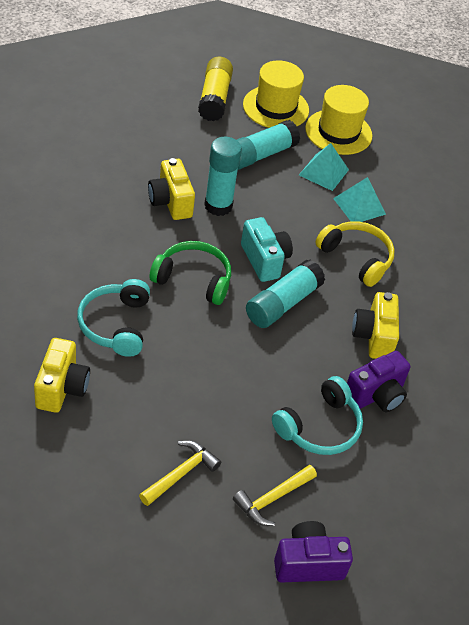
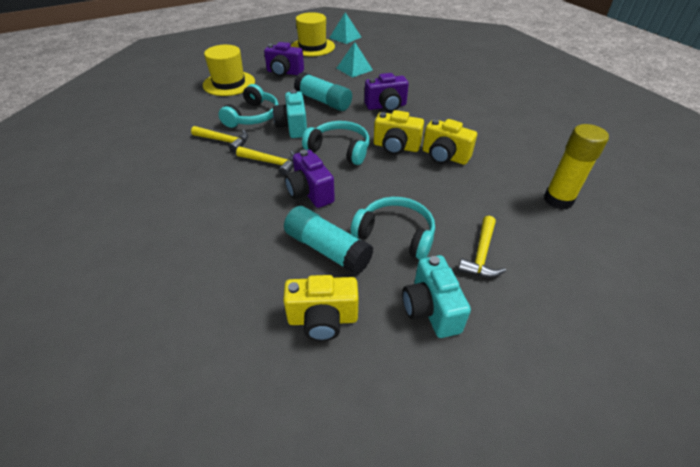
green headphones: 1 -> 0
purple camera: 2 -> 3
turquoise camera: 1 -> 2
turquoise glue stick: 3 -> 2
turquoise headphones: 2 -> 3
yellow hammer: 2 -> 3
yellow headphones: 1 -> 0

